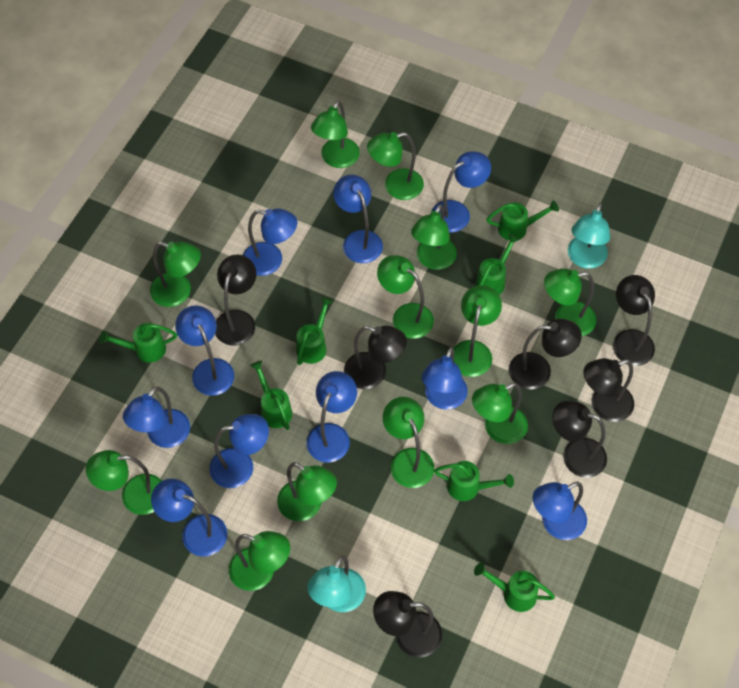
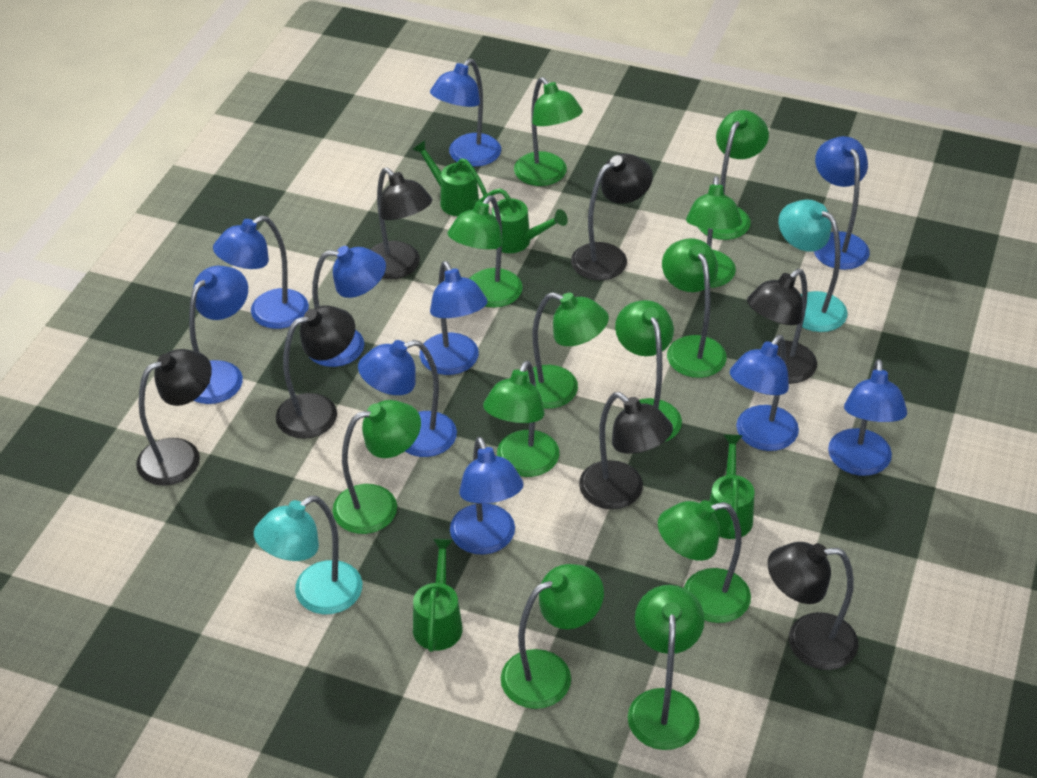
green watering can: 7 -> 4

